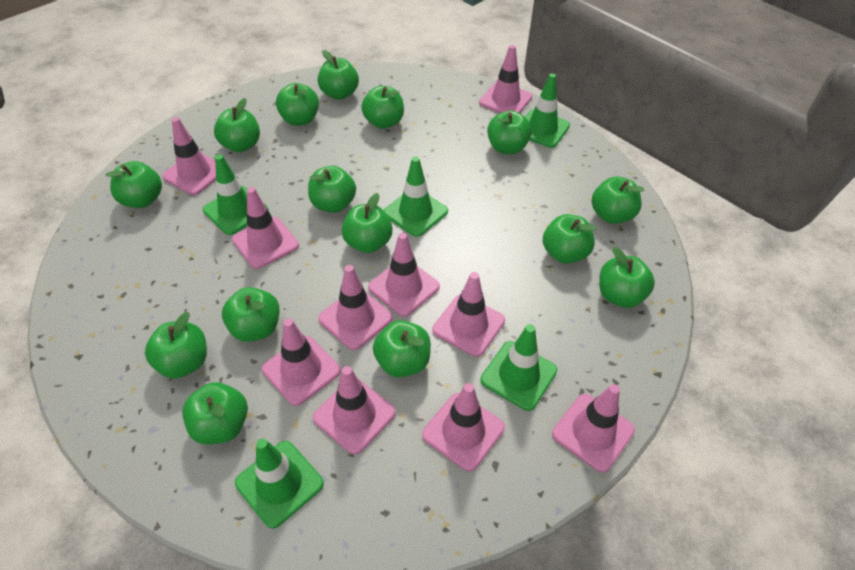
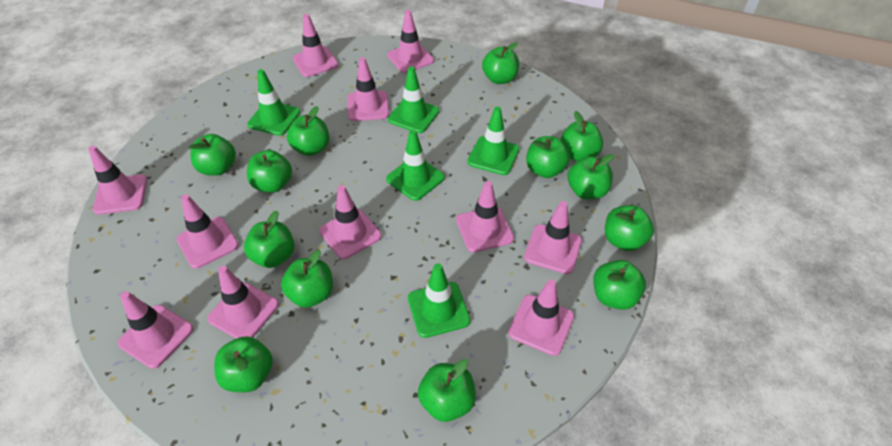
green apple: 15 -> 13
pink traffic cone: 10 -> 11

